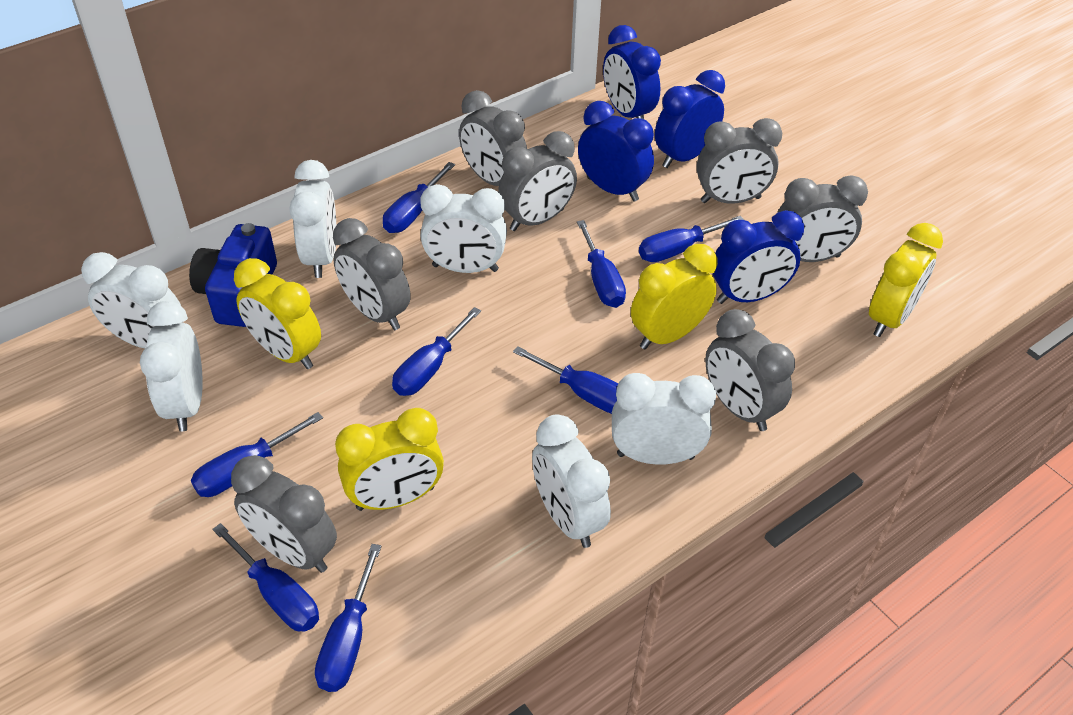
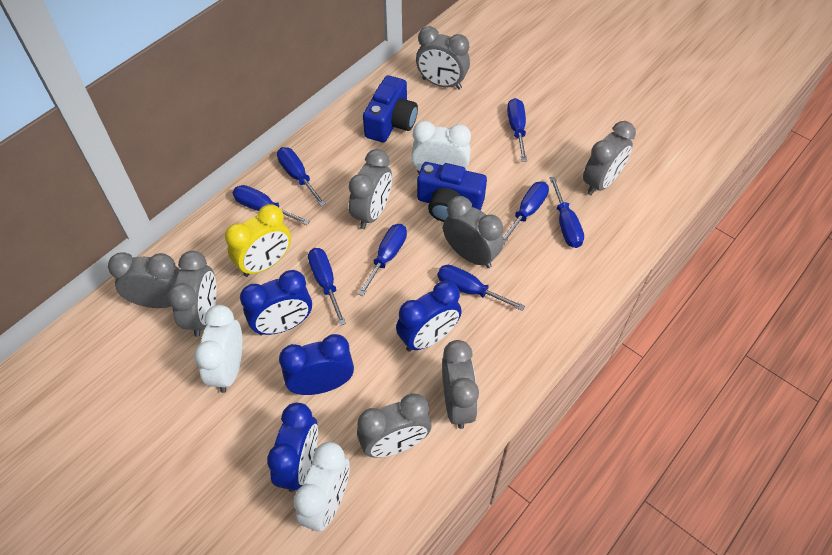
blue camera: 1 -> 2
grey clock: 7 -> 8
white clock: 6 -> 3
yellow clock: 4 -> 1

